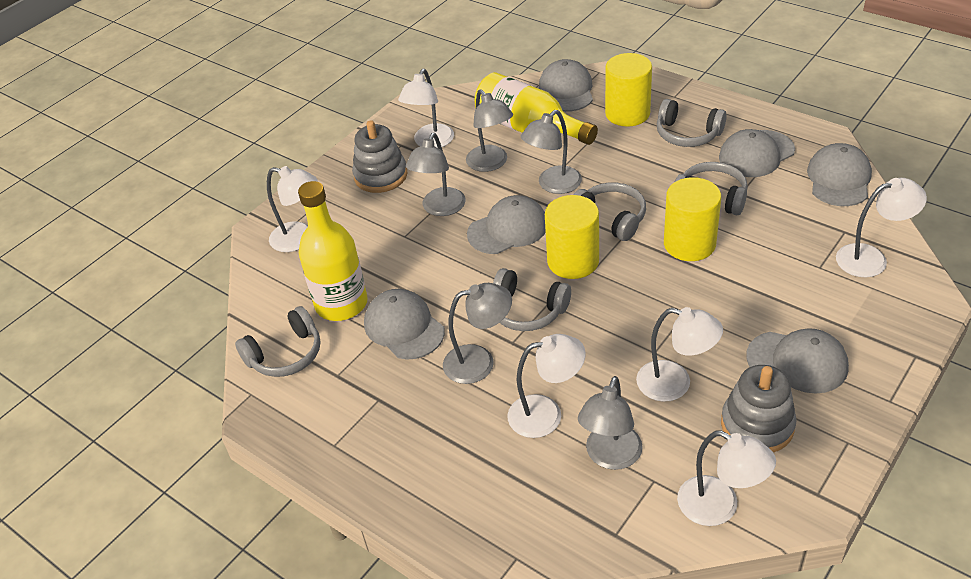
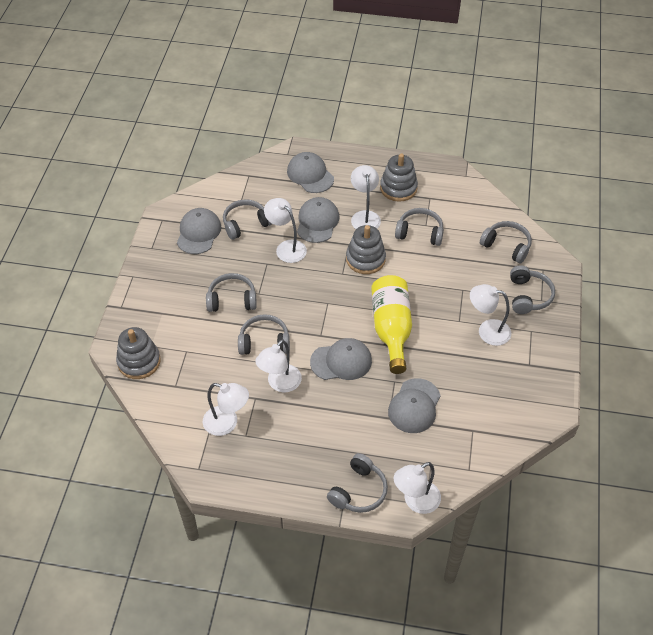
grey cap: 6 -> 5
grey headphones: 5 -> 7
grey lamp: 5 -> 0
grey stacking toy: 2 -> 3
yellow bottle: 2 -> 1
yellow cylinder: 3 -> 0

